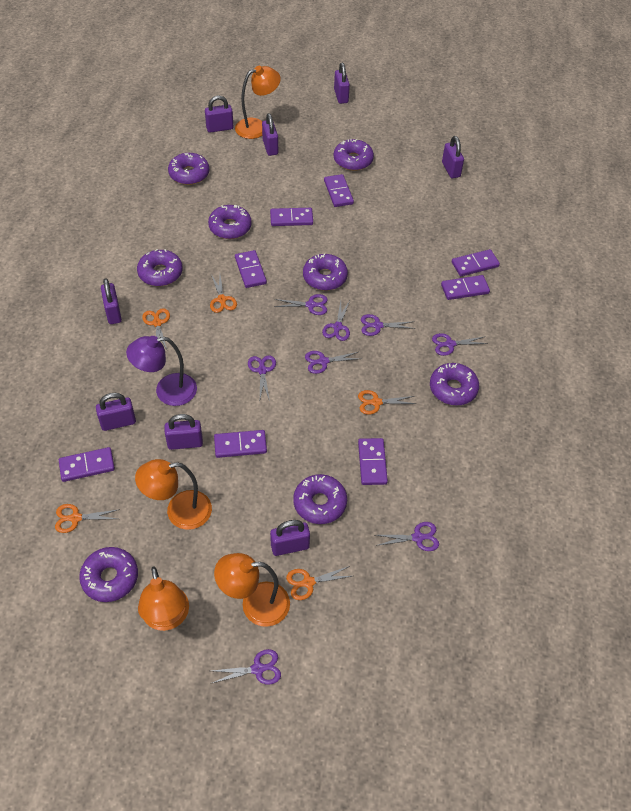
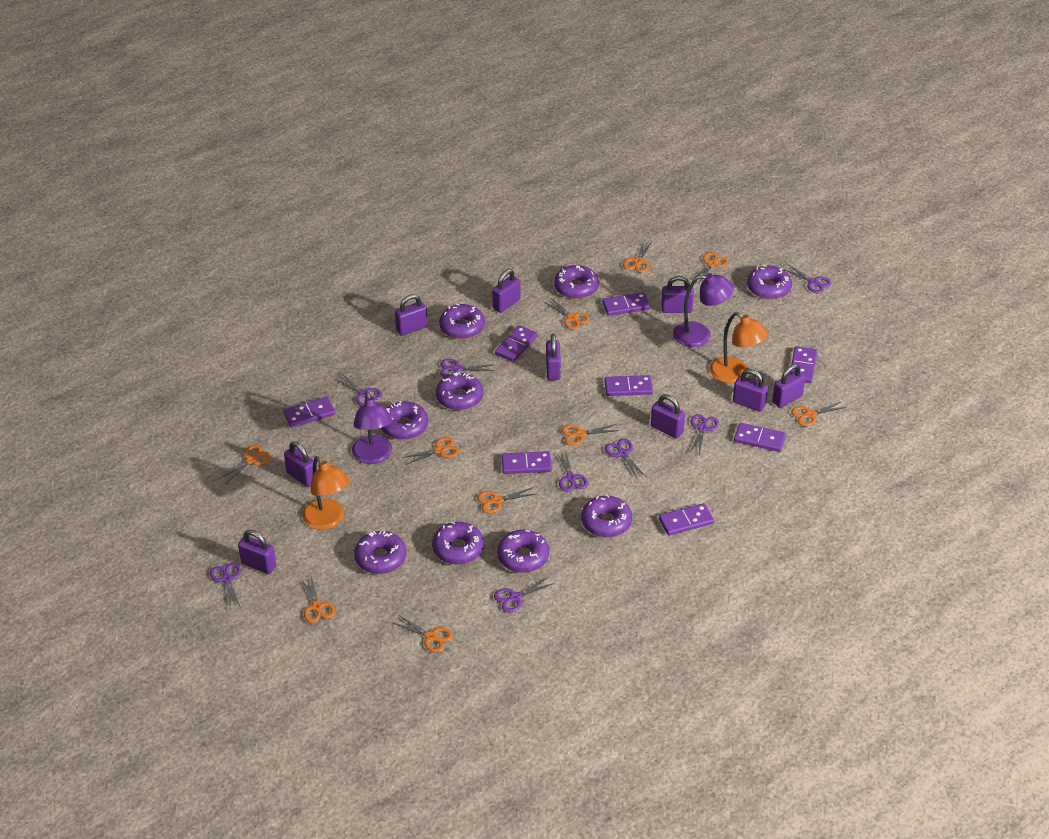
orange lamp: 4 -> 2
orange scissors: 5 -> 10
purple donut: 8 -> 9
purple lamp: 1 -> 2
purple padlock: 8 -> 9

